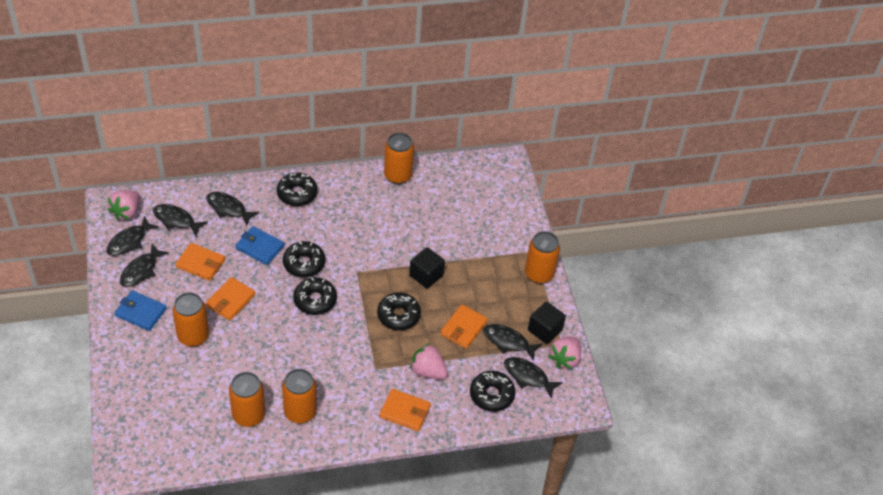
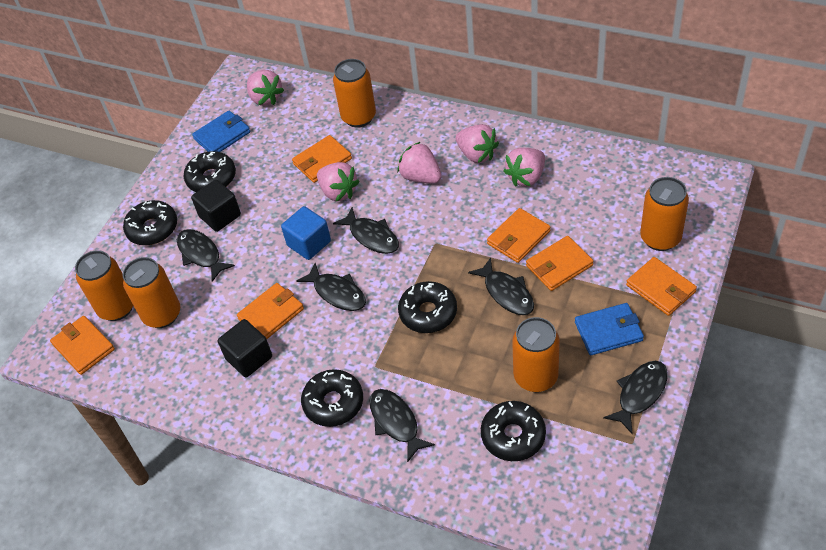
blue cube: 0 -> 1
orange wallet: 4 -> 6
pink strawberry: 3 -> 5

